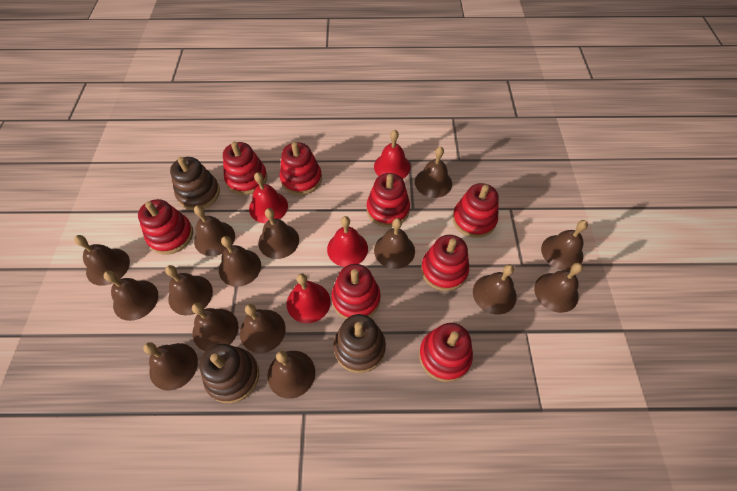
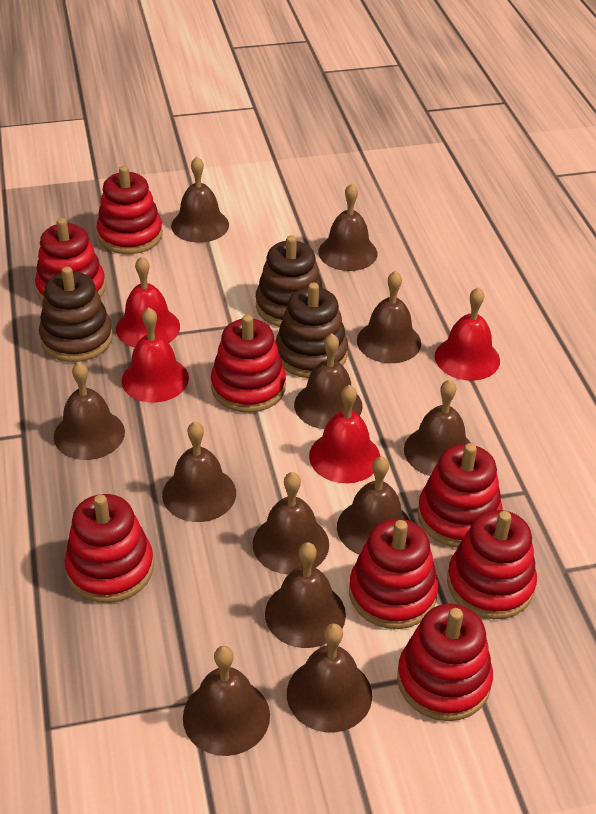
brown bell: 15 -> 12

